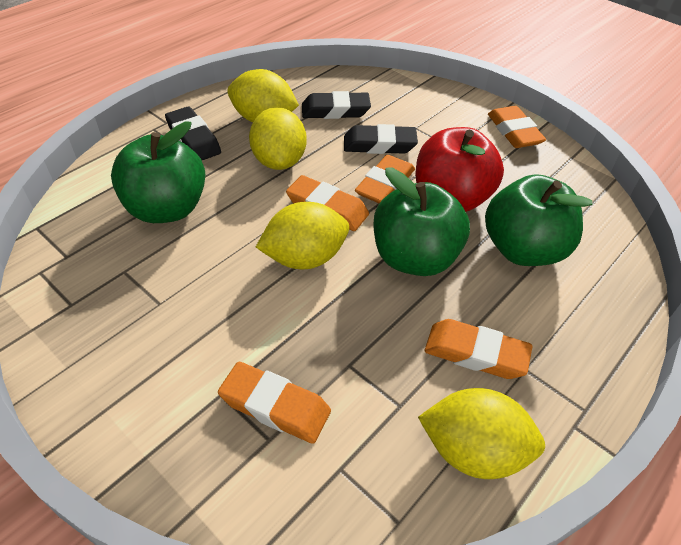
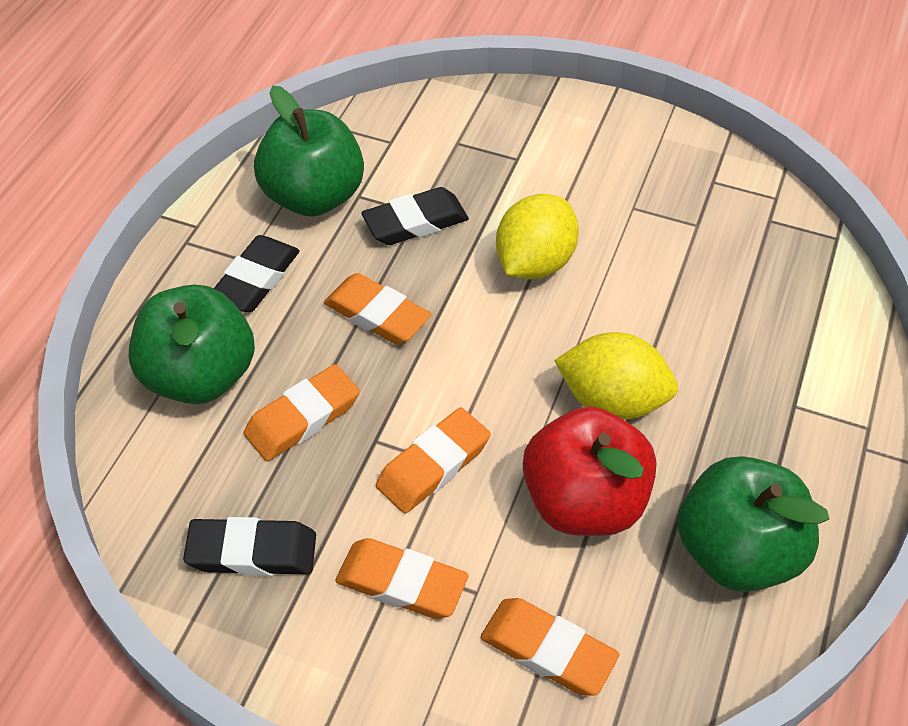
yellow lemon: 4 -> 2

